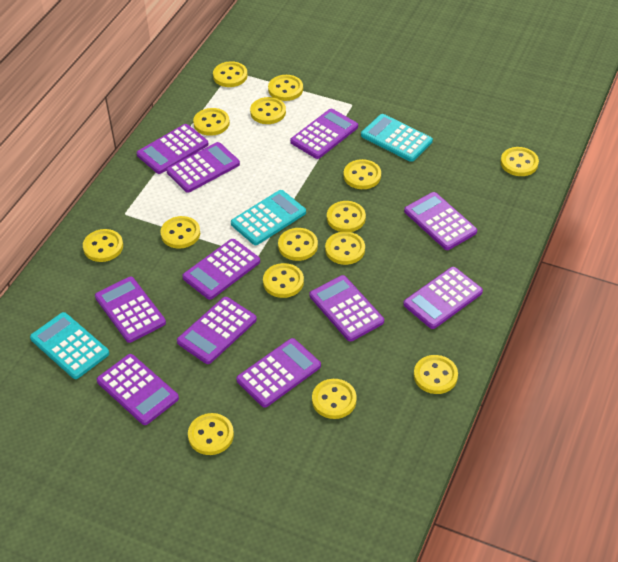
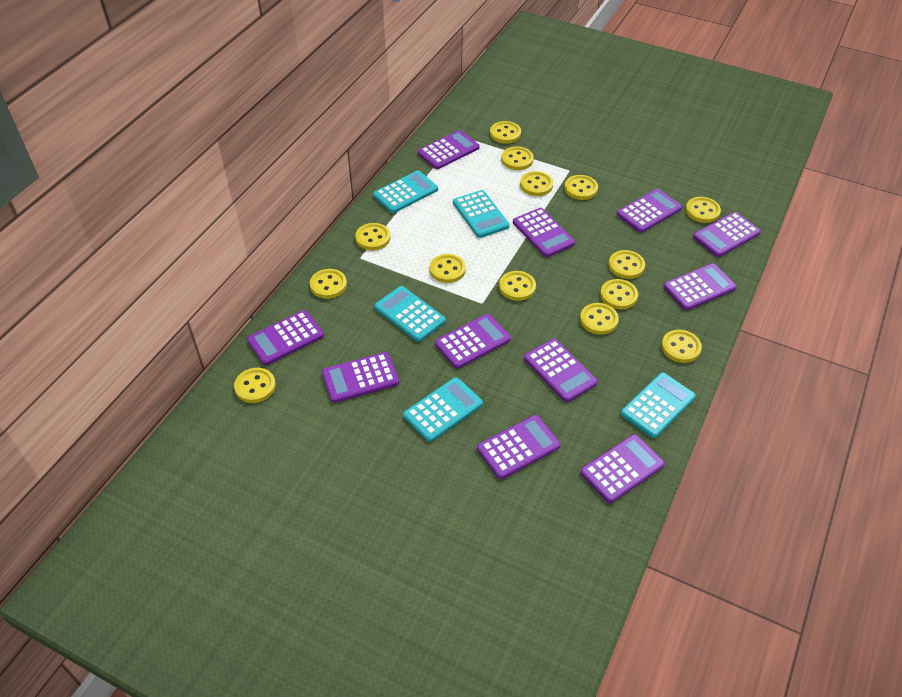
turquoise calculator: 3 -> 5
yellow button: 15 -> 14

